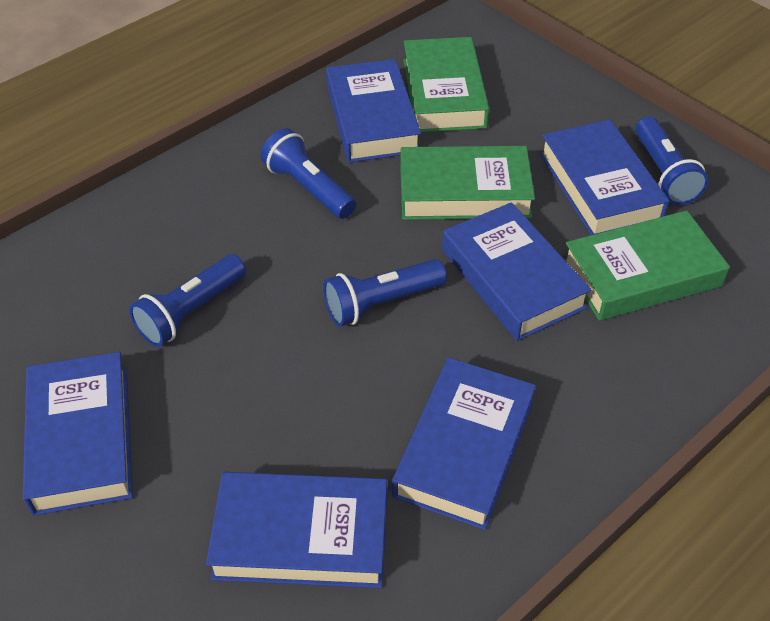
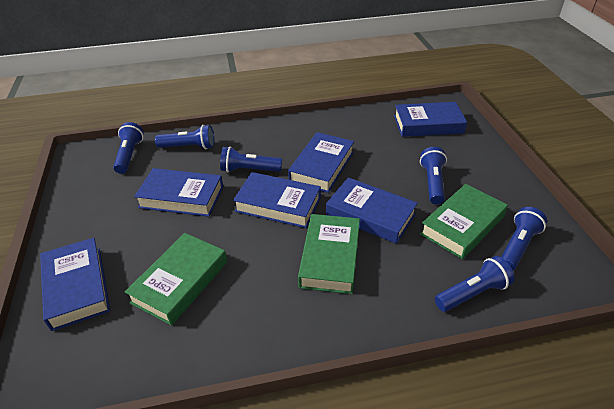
blue flashlight: 4 -> 6

